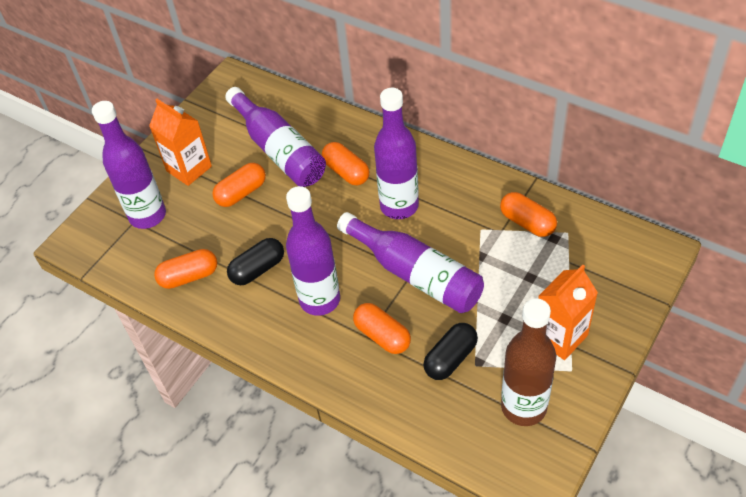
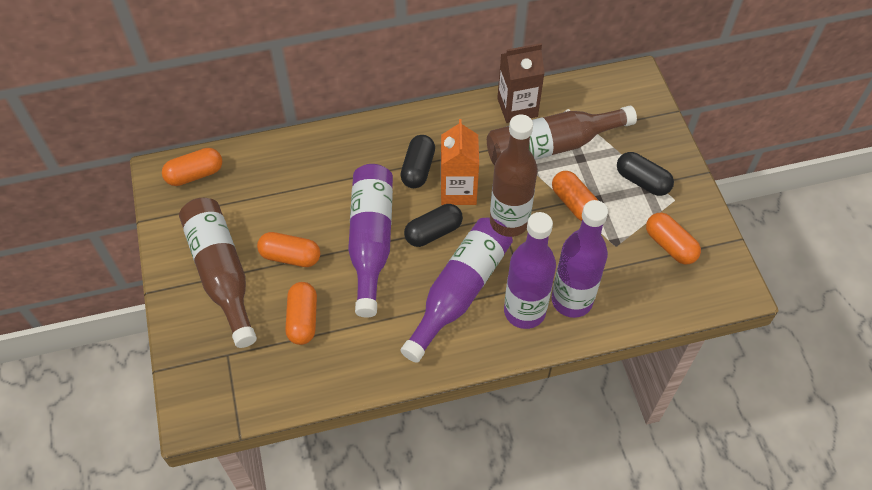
black capsule: 2 -> 3
brown bottle: 1 -> 3
brown carton: 0 -> 1
orange carton: 2 -> 1
purple bottle: 5 -> 4

